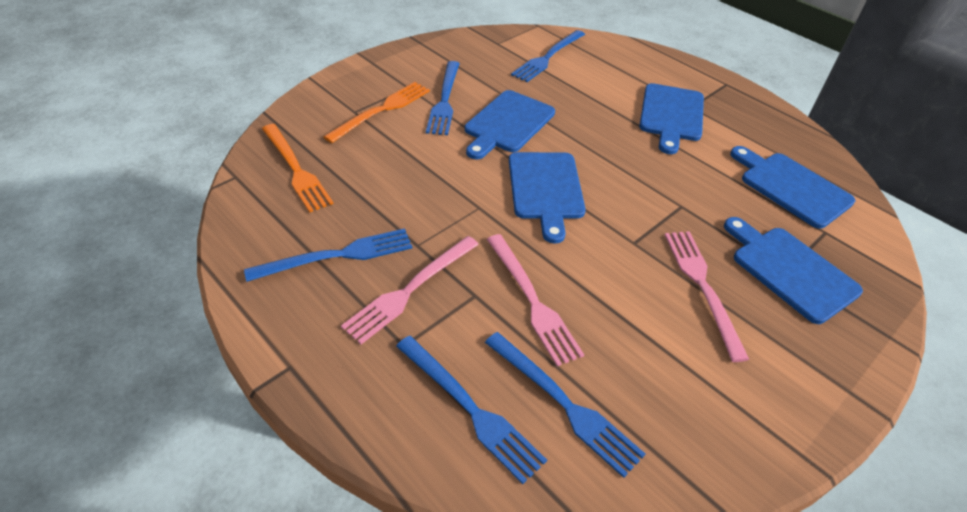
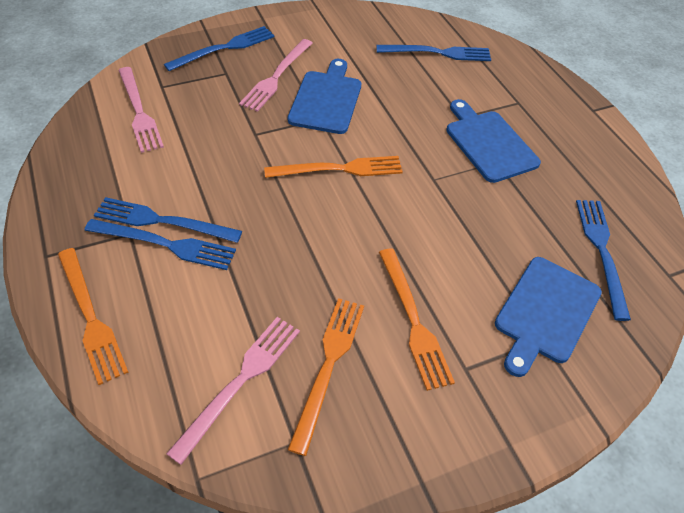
blue cutting board: 5 -> 3
orange fork: 2 -> 4

